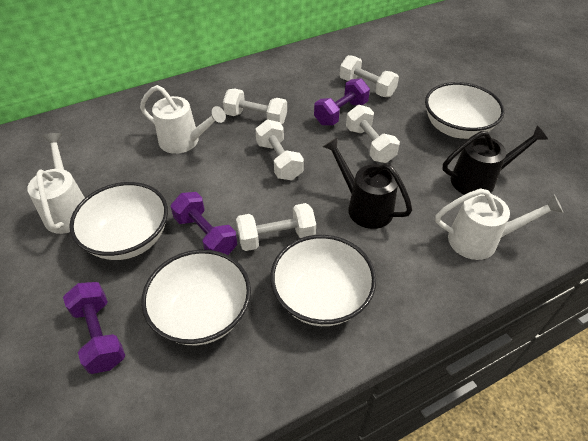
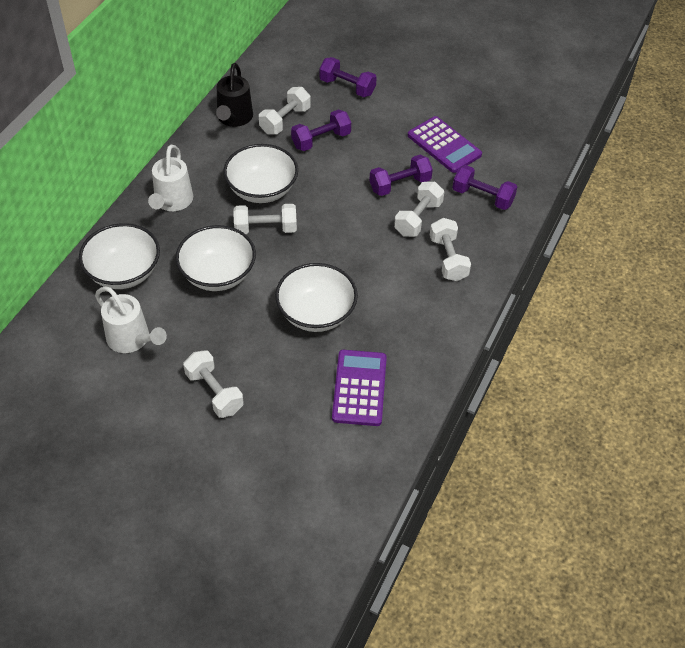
black watering can: 2 -> 1
purple calculator: 0 -> 2
purple dumbbell: 3 -> 4
white watering can: 3 -> 2

